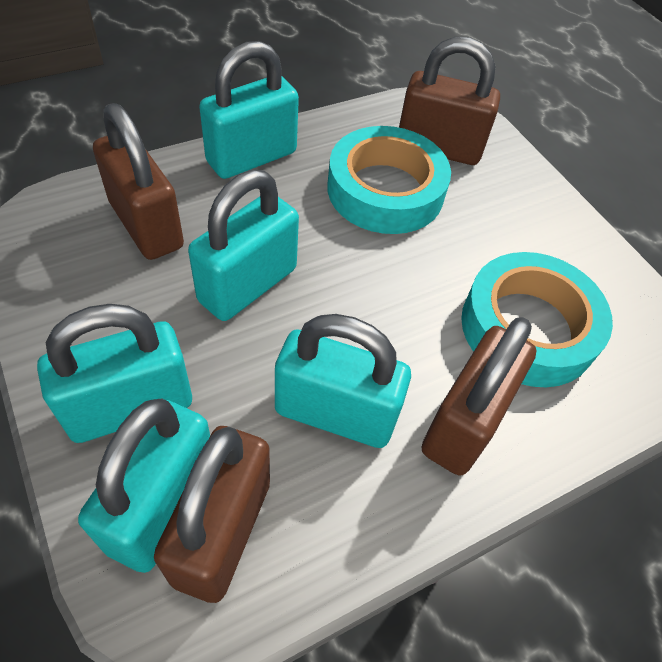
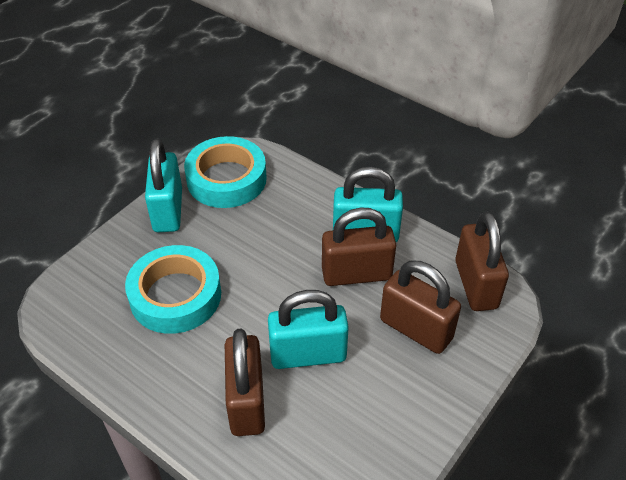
turquoise padlock: 5 -> 3

